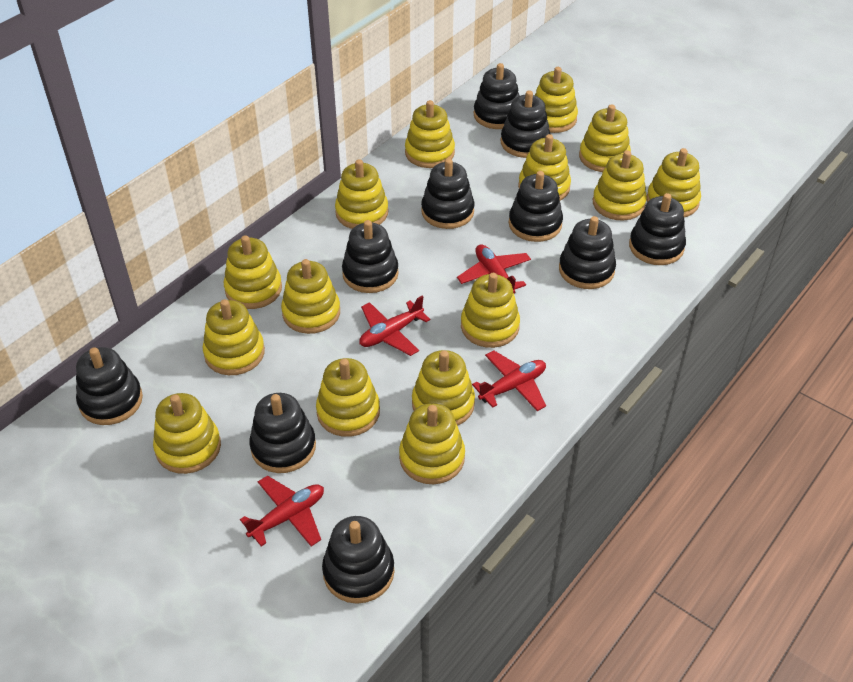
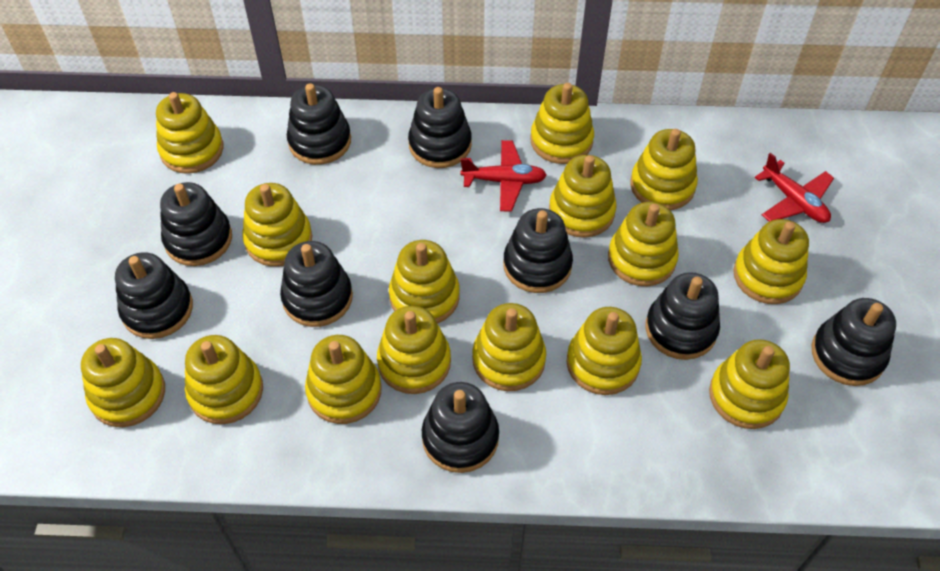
black stacking toy: 10 -> 9
red plane: 4 -> 2

